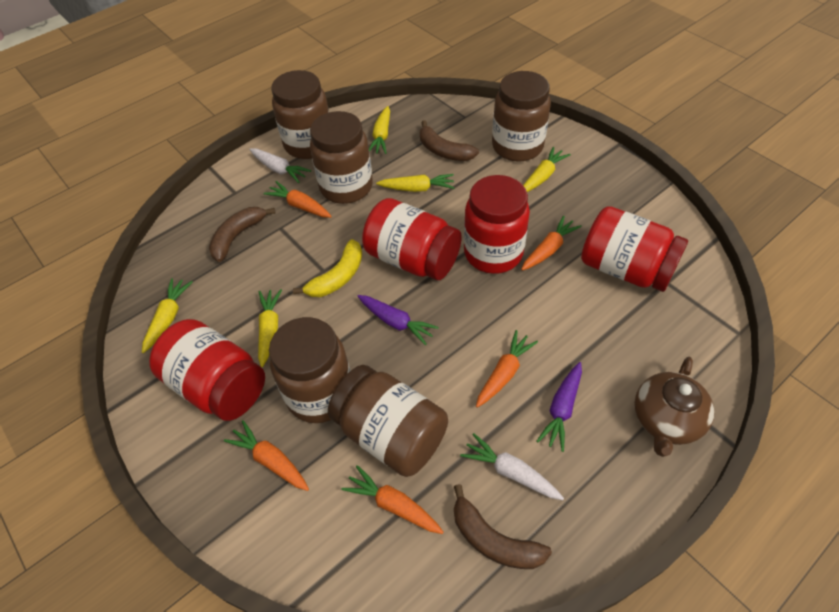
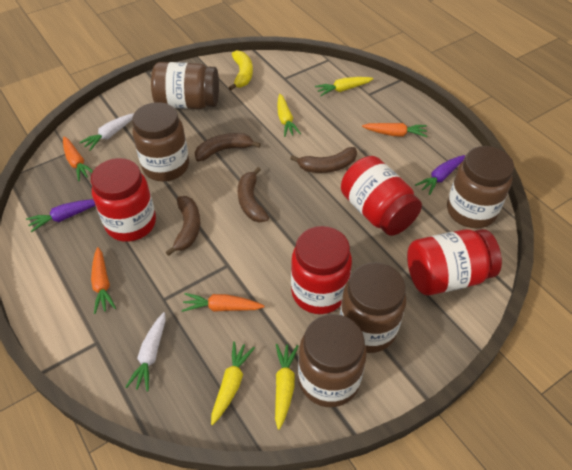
brown banana: 3 -> 4
brown teapot: 1 -> 0
orange carrot: 5 -> 4
yellow carrot: 5 -> 4

